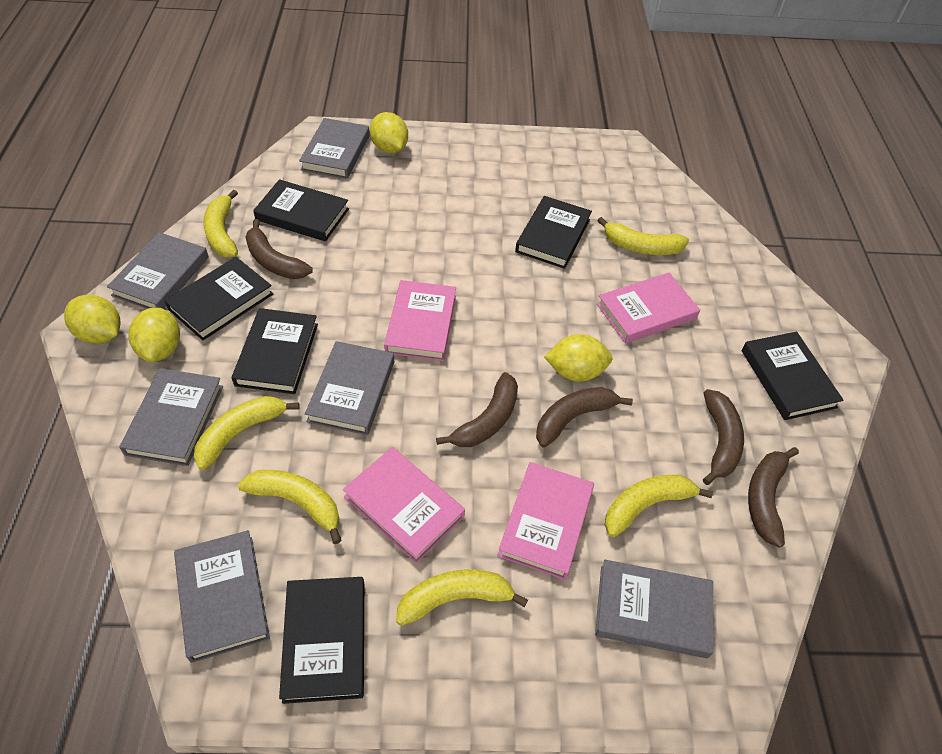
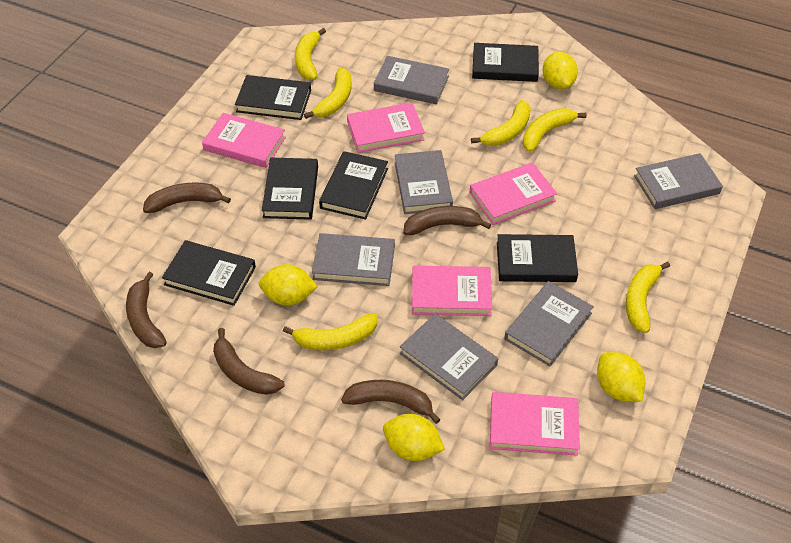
pink book: 4 -> 5

